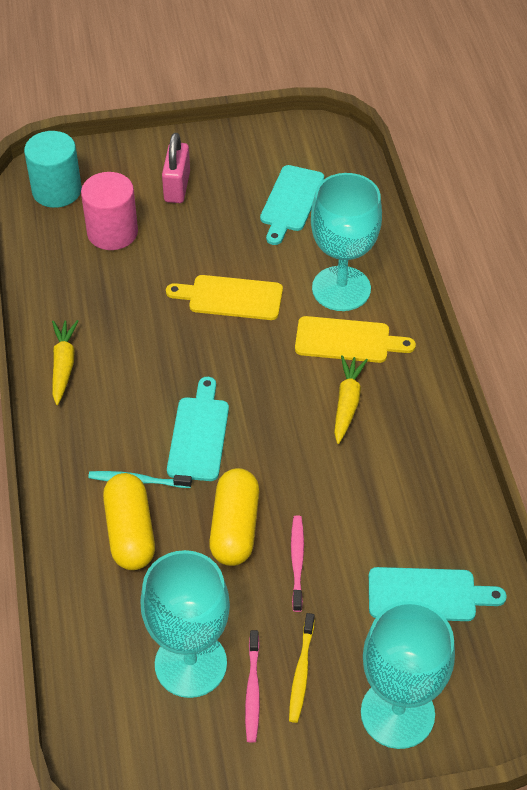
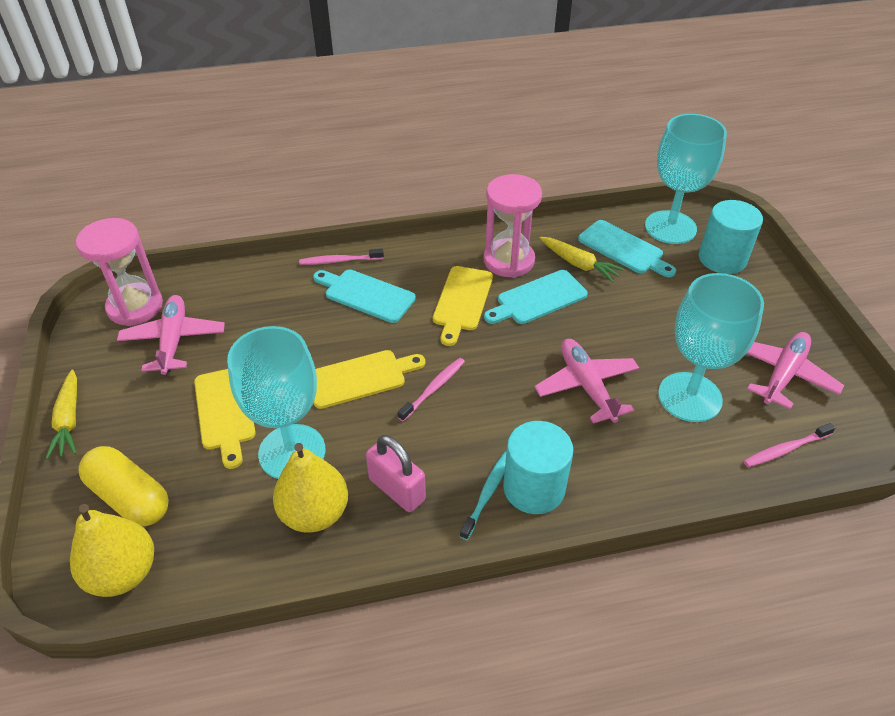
pink cylinder: 1 -> 0
pink hourglass: 0 -> 2
pink plane: 0 -> 3
pink toothbrush: 2 -> 3
turquoise cylinder: 1 -> 2
yellow capsule: 2 -> 1
yellow cutting board: 2 -> 3
yellow pear: 0 -> 2
yellow toothbrush: 1 -> 0

